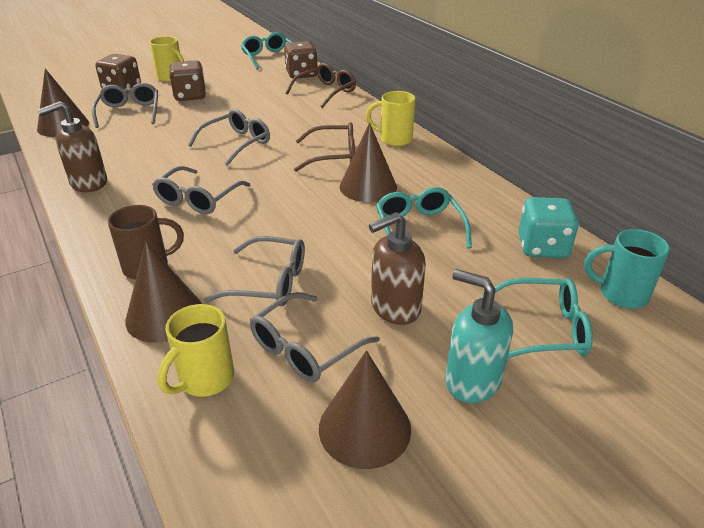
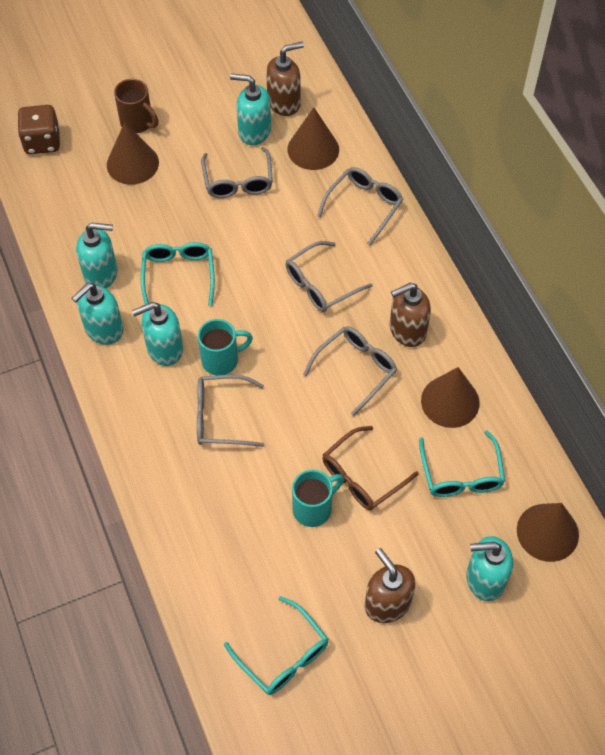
brown dice: 3 -> 1
brown glasses: 2 -> 1
brown soap dispenser: 2 -> 3
turquoise dice: 1 -> 0
turquoise mug: 1 -> 2
turquoise soap dispenser: 1 -> 5
yellow mug: 3 -> 0

